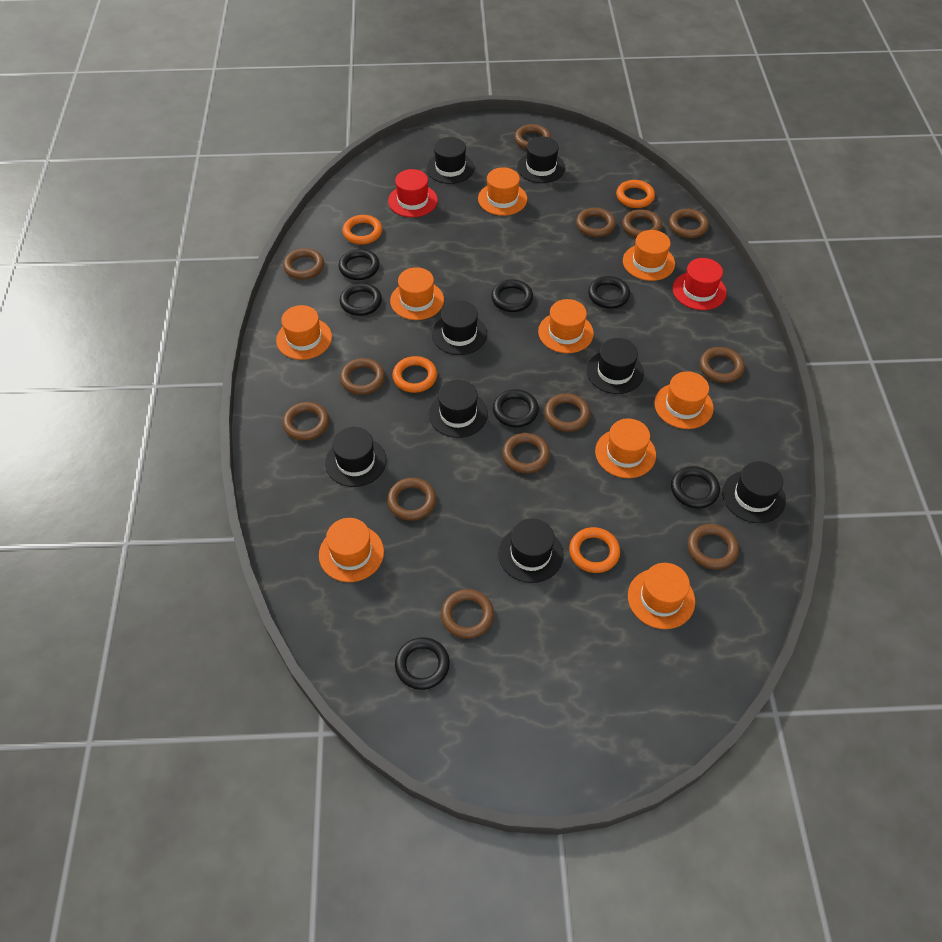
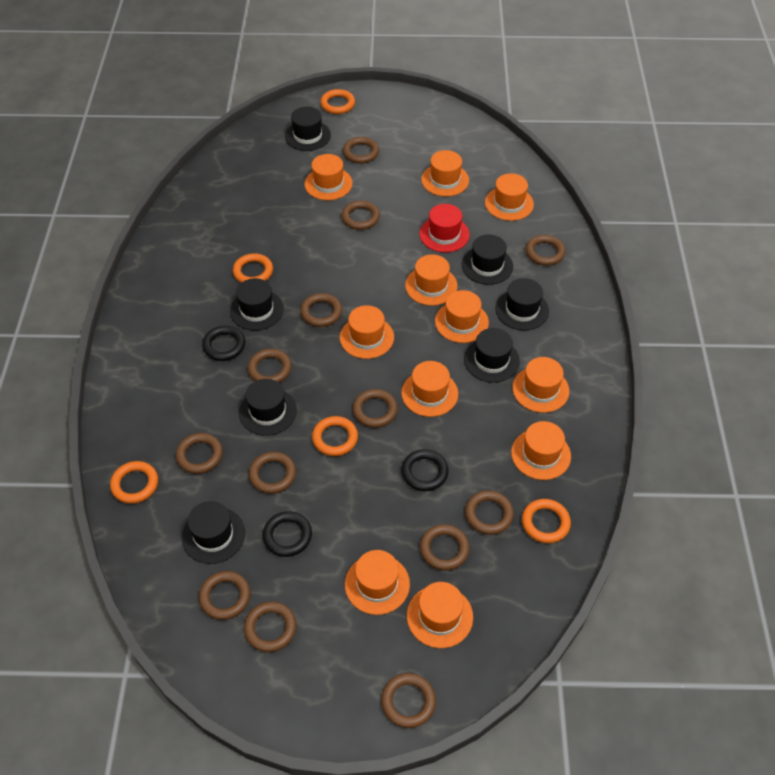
black hat: 8 -> 7
black ring: 7 -> 3
orange hat: 9 -> 11
orange ring: 4 -> 5
red hat: 2 -> 1

